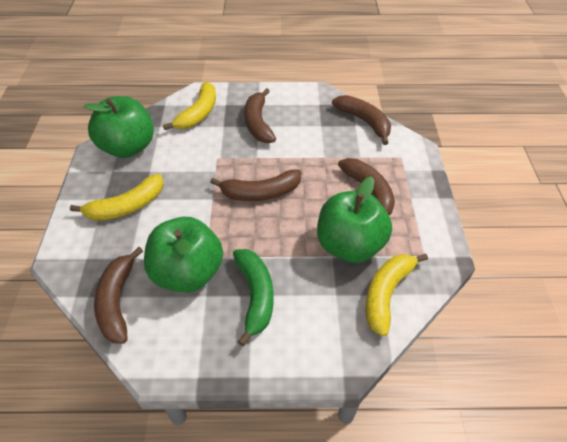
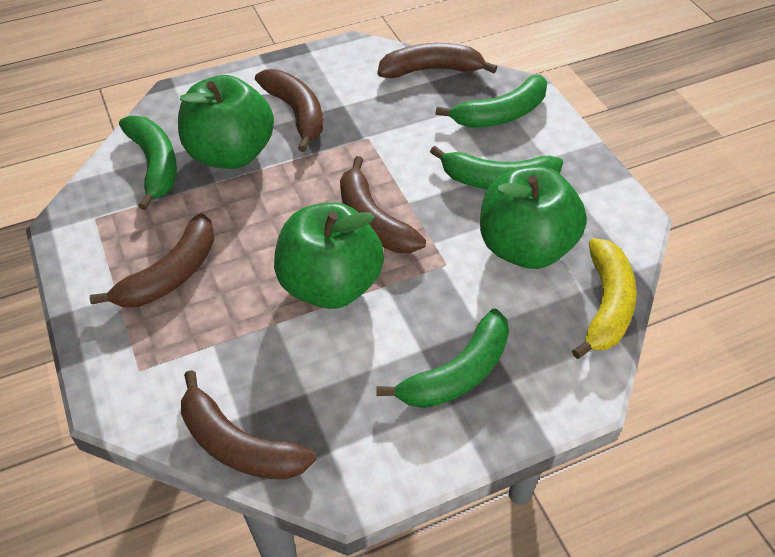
green banana: 1 -> 4
yellow banana: 3 -> 1

